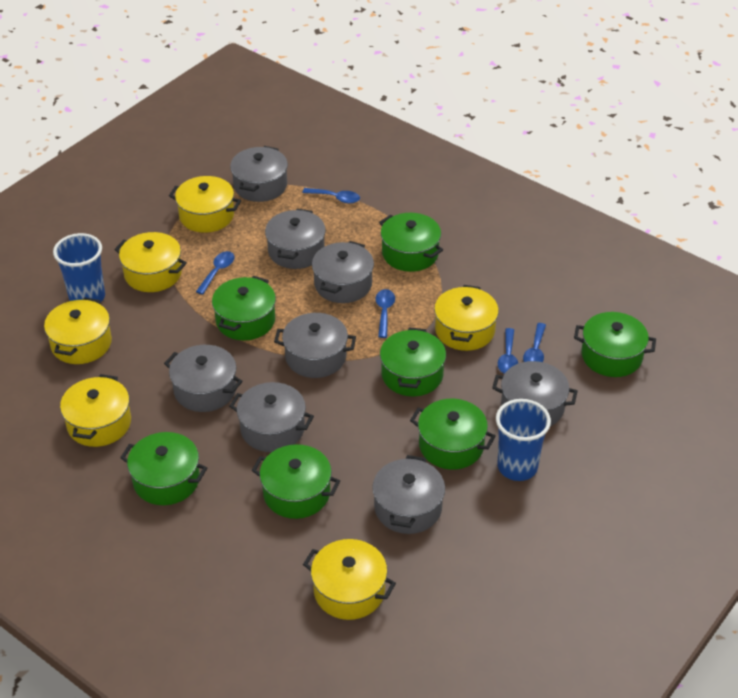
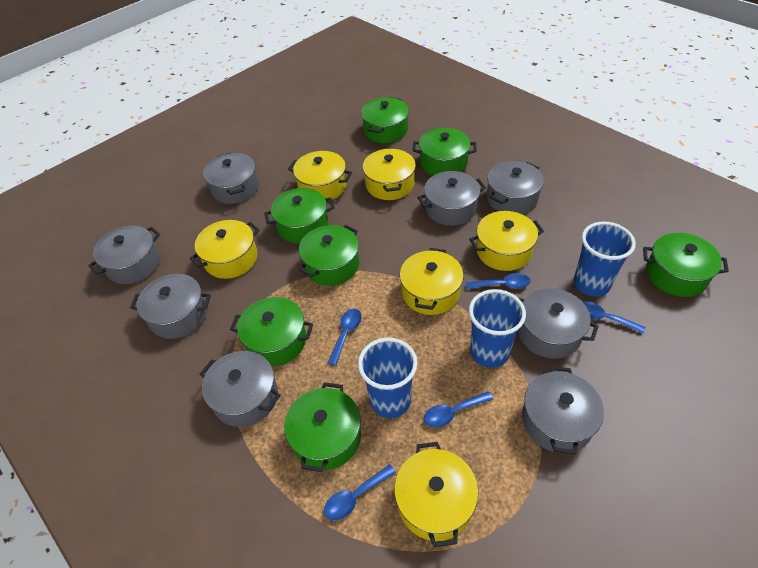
blue cup: 2 -> 3

